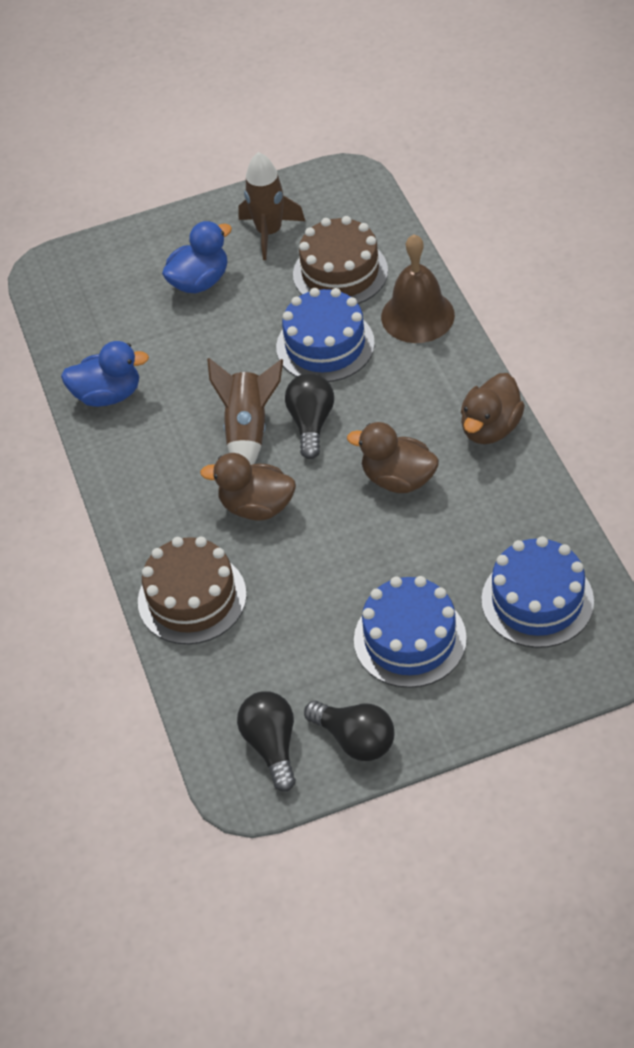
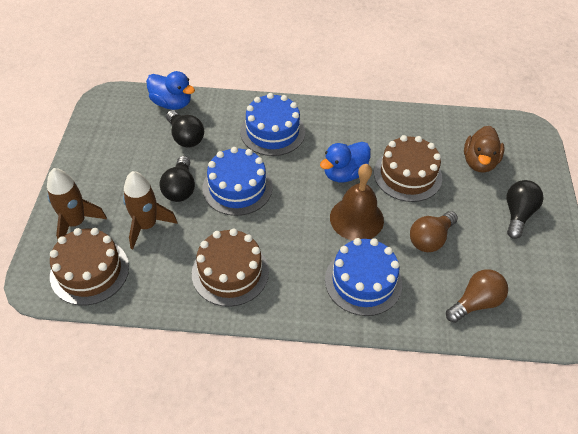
brown cake: 2 -> 3
brown duck: 3 -> 1
brown light bulb: 0 -> 2

